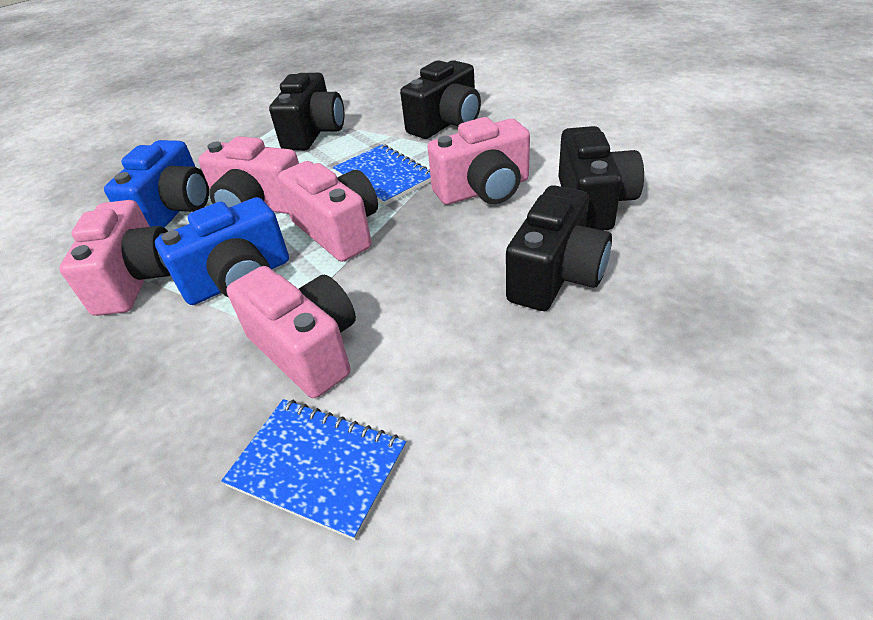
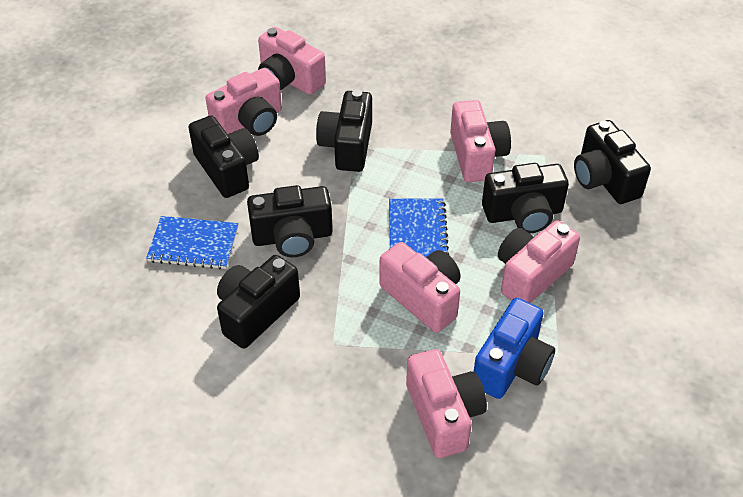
black camera: 4 -> 6
blue camera: 2 -> 1
pink camera: 5 -> 6

